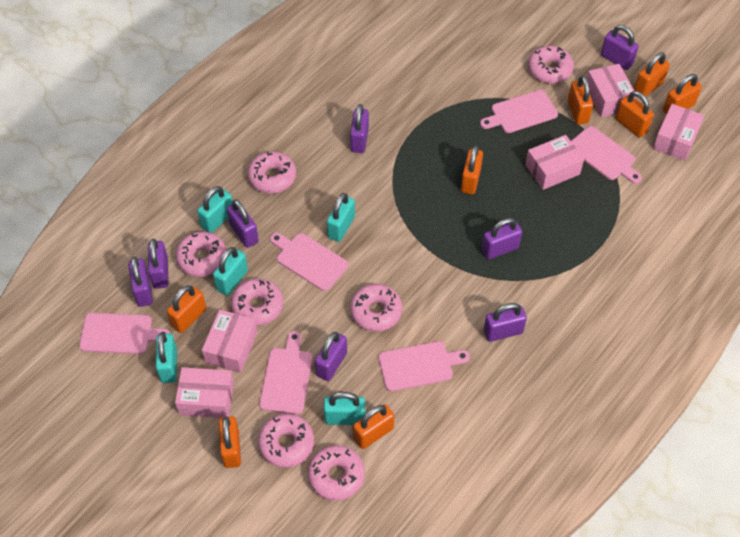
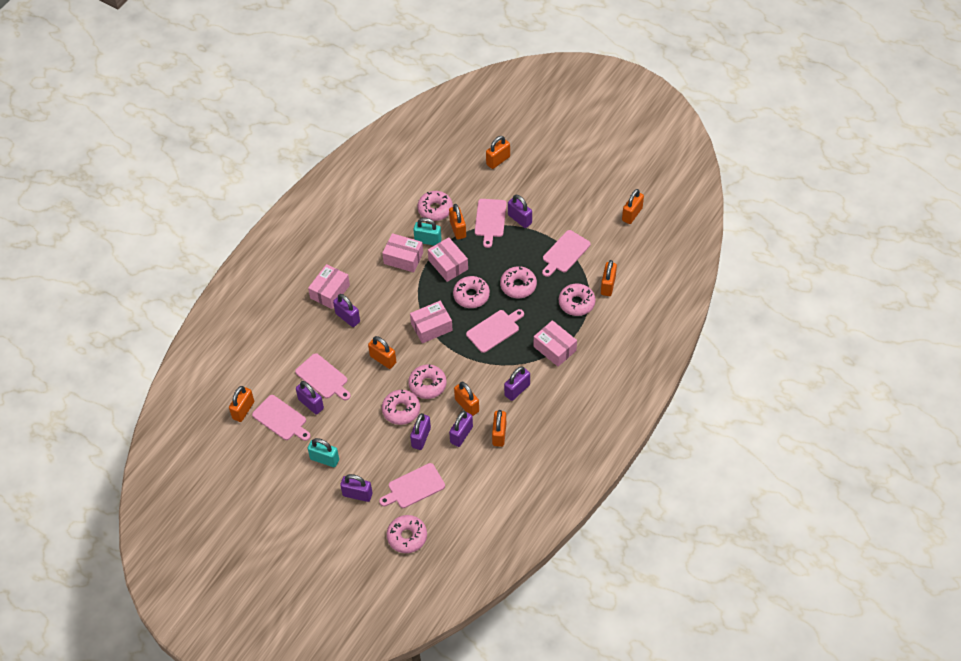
purple padlock: 8 -> 7
turquoise padlock: 5 -> 2

